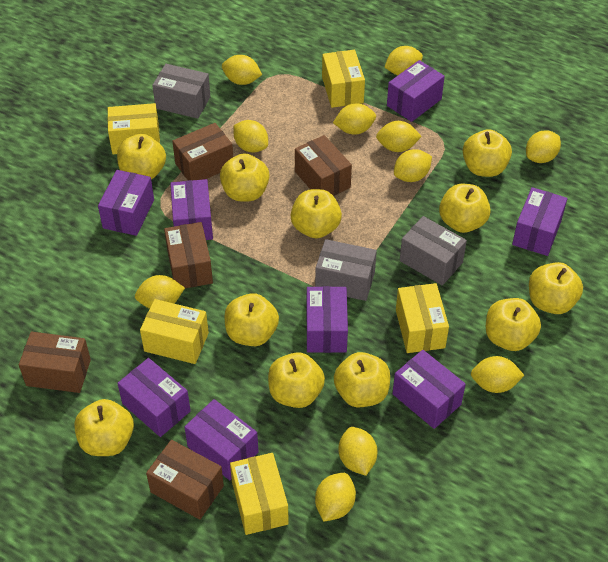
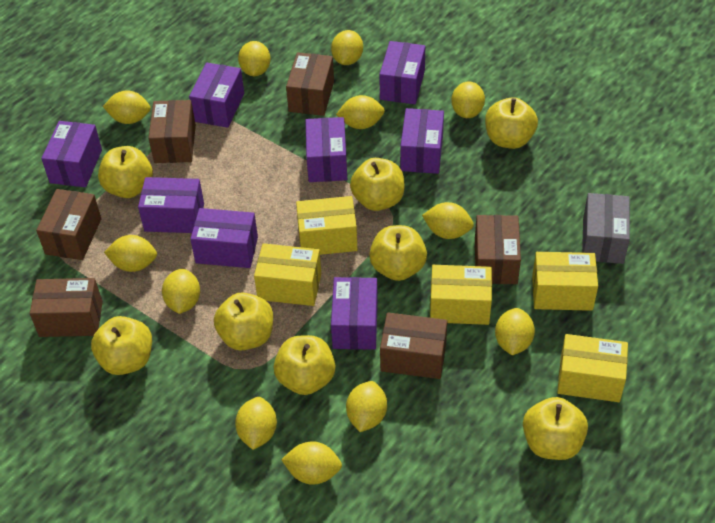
brown box: 5 -> 6
grey box: 3 -> 1
yellow apple: 11 -> 8
yellow lemon: 11 -> 12

